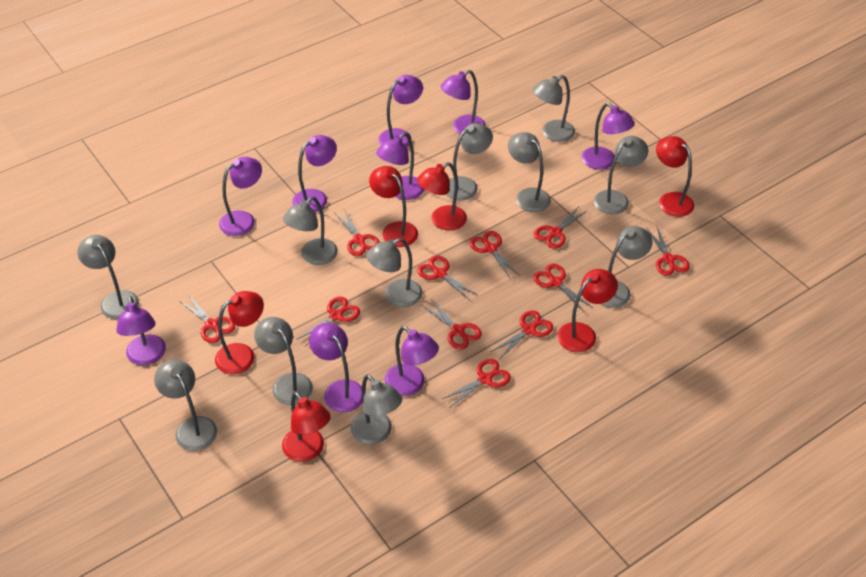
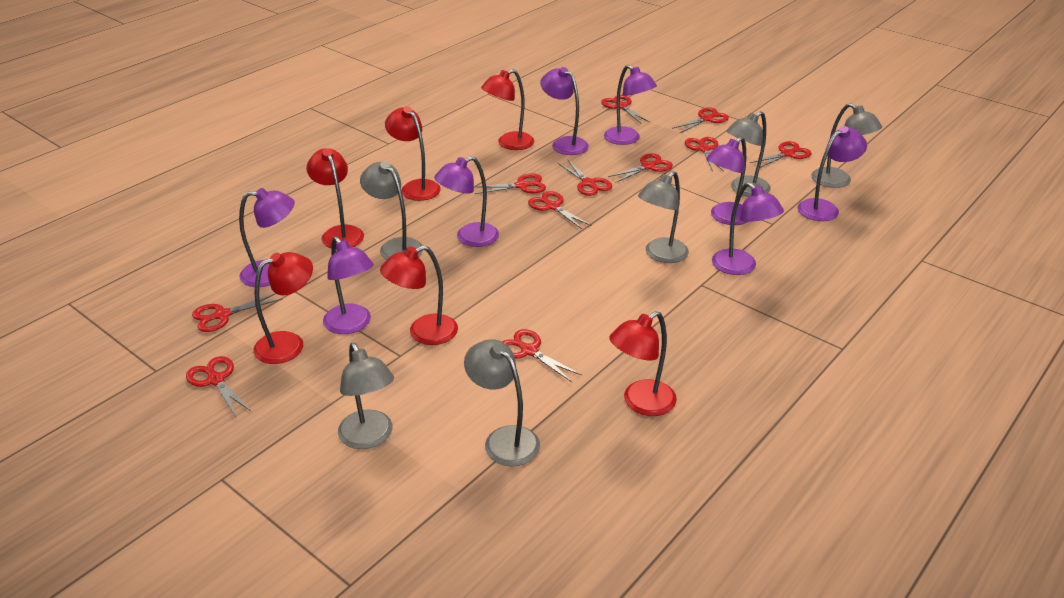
grey lamp: 11 -> 6
purple lamp: 9 -> 8

